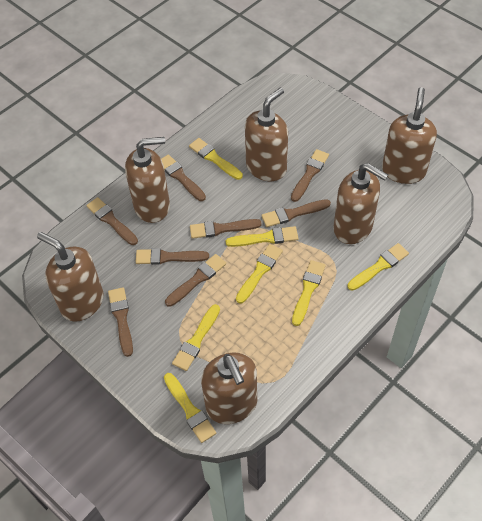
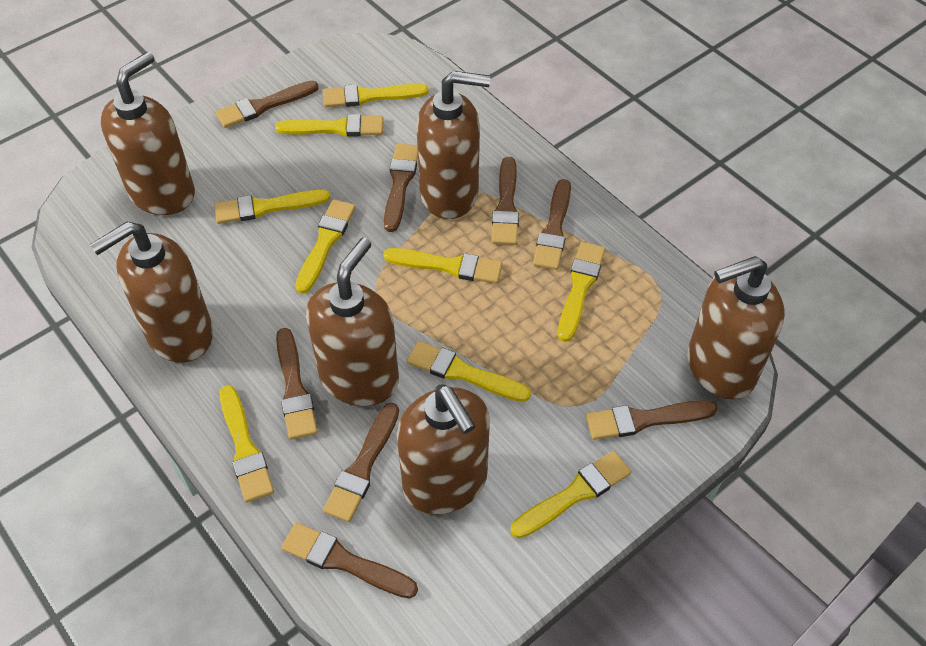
yellow brush: 7 -> 9

